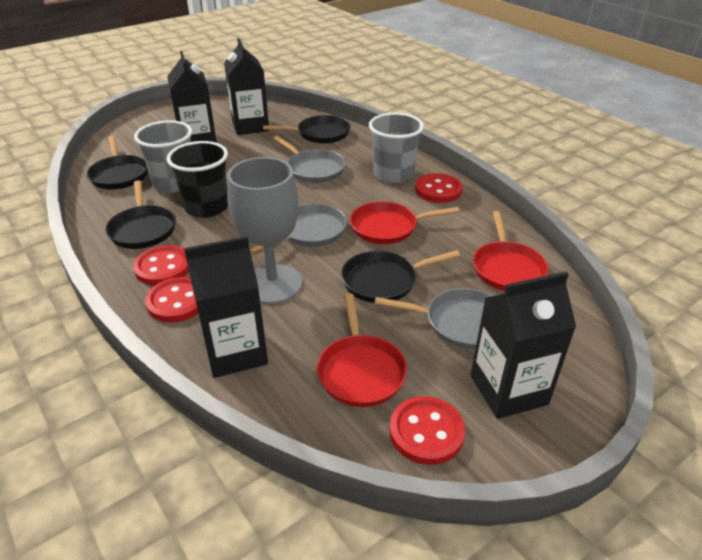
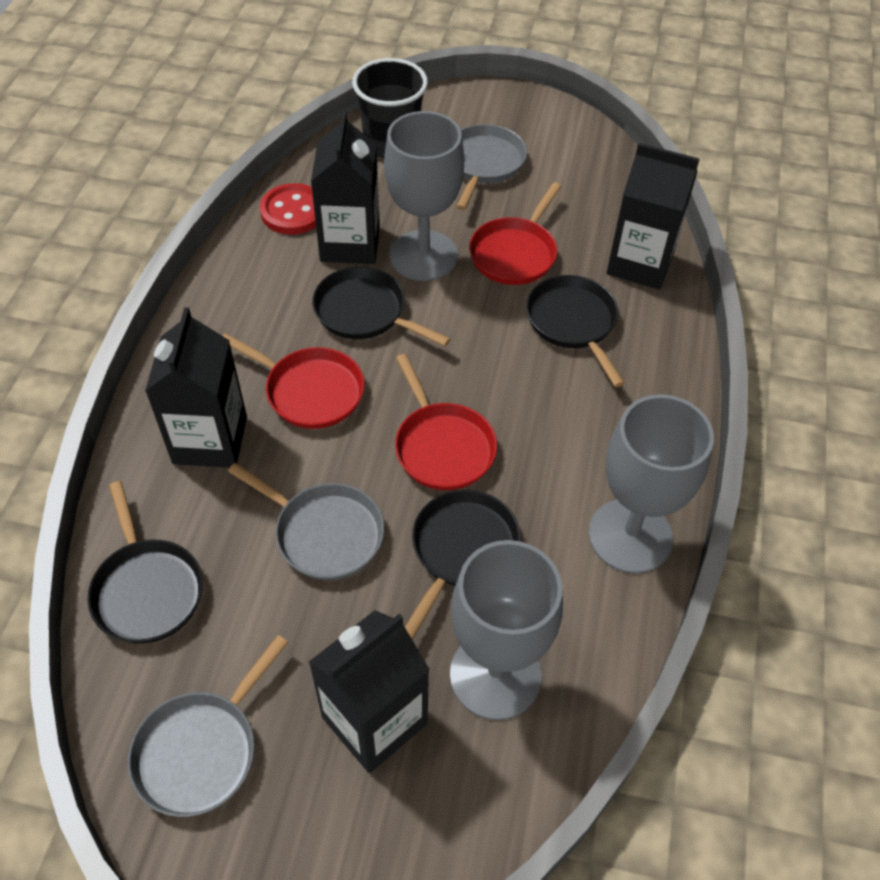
grey cup: 2 -> 0
grey goblet: 1 -> 3
red button: 4 -> 1

